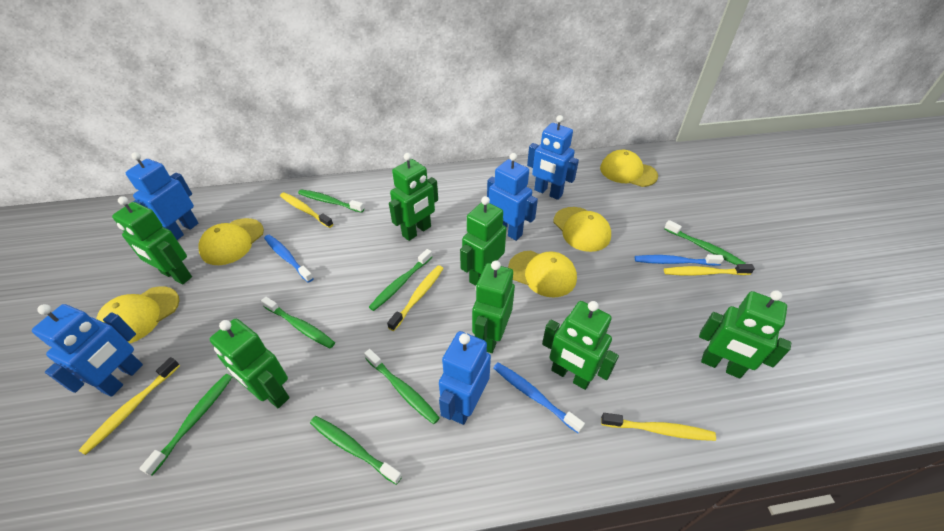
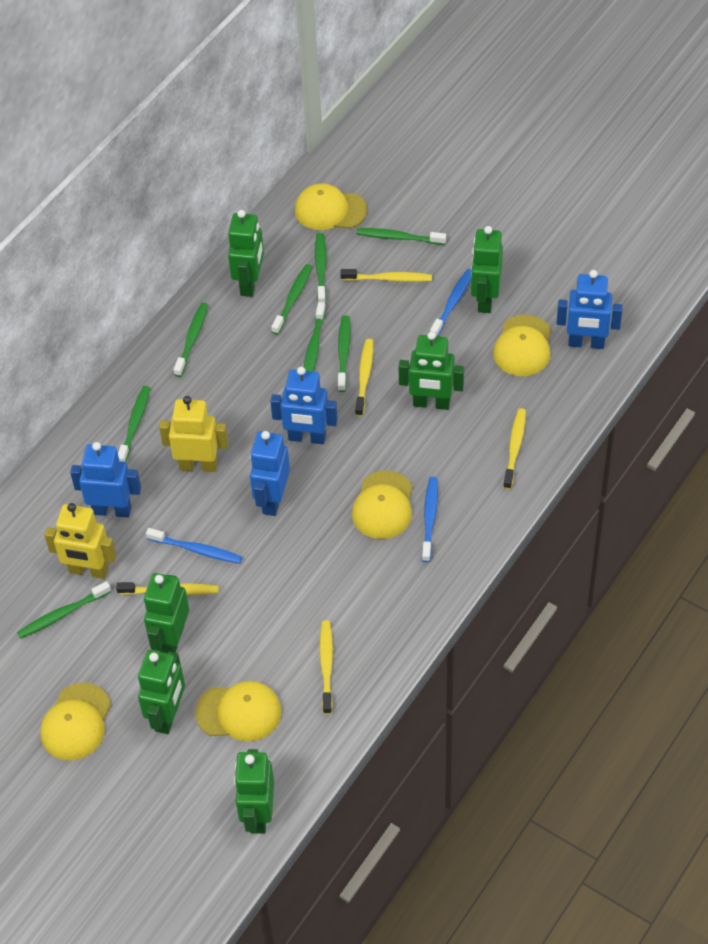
blue robot: 5 -> 4
green robot: 7 -> 6
green toothbrush: 7 -> 8
yellow robot: 0 -> 2

